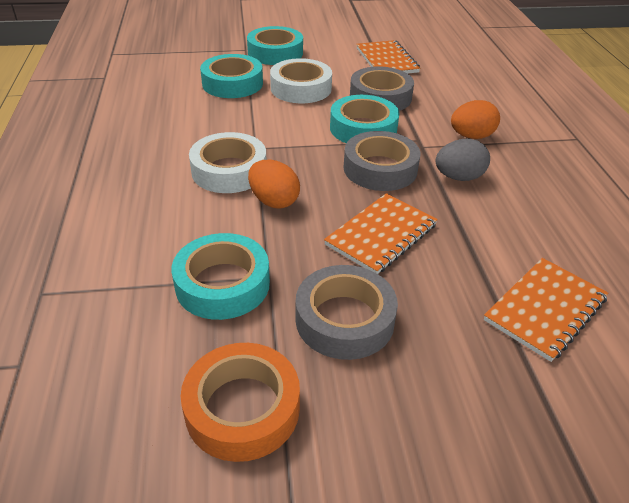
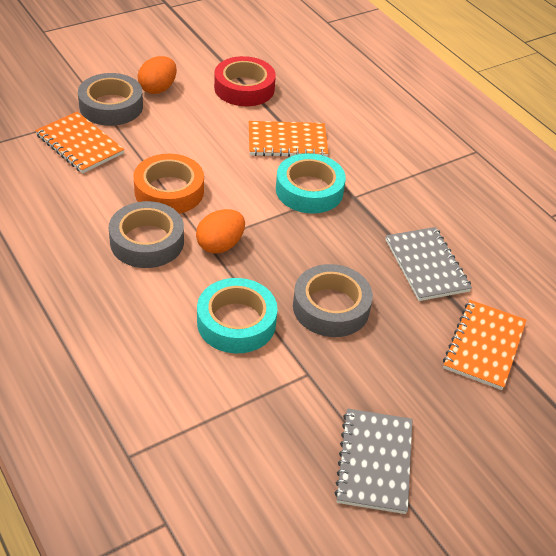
grey egg: 1 -> 0
grey notebook: 0 -> 2
red tape: 0 -> 1
turquoise tape: 4 -> 2
white tape: 2 -> 0

